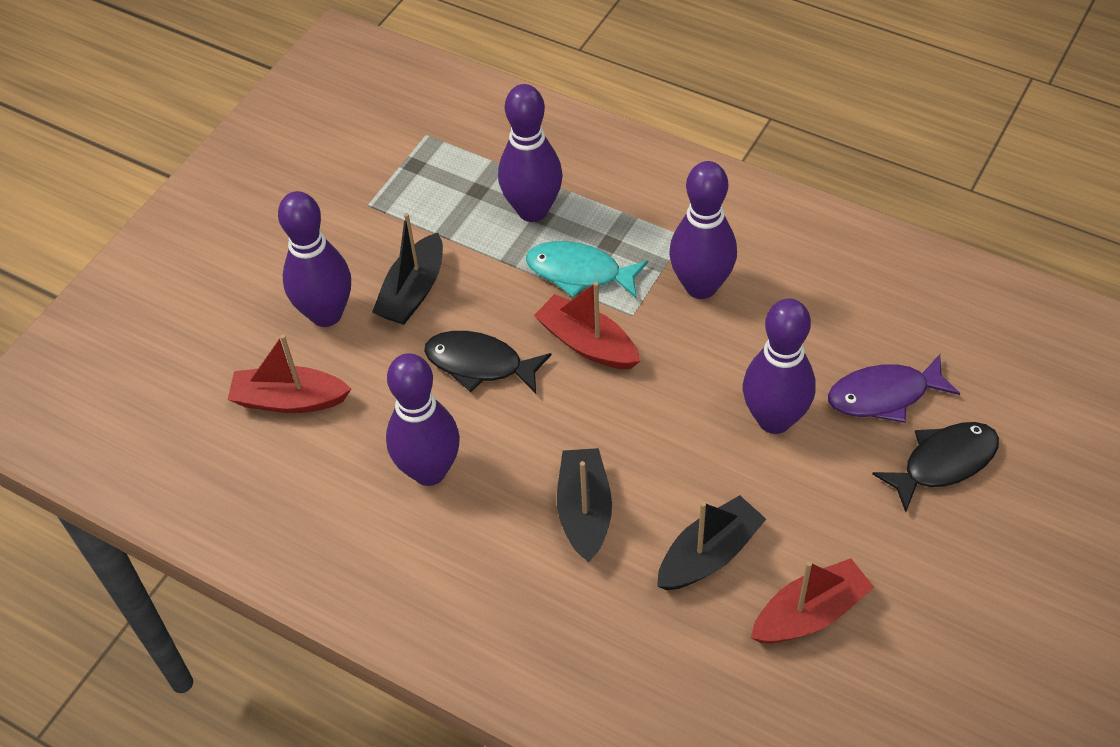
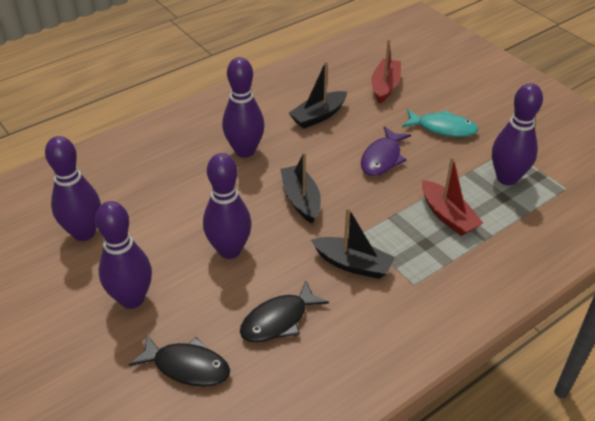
red boat: 3 -> 2

